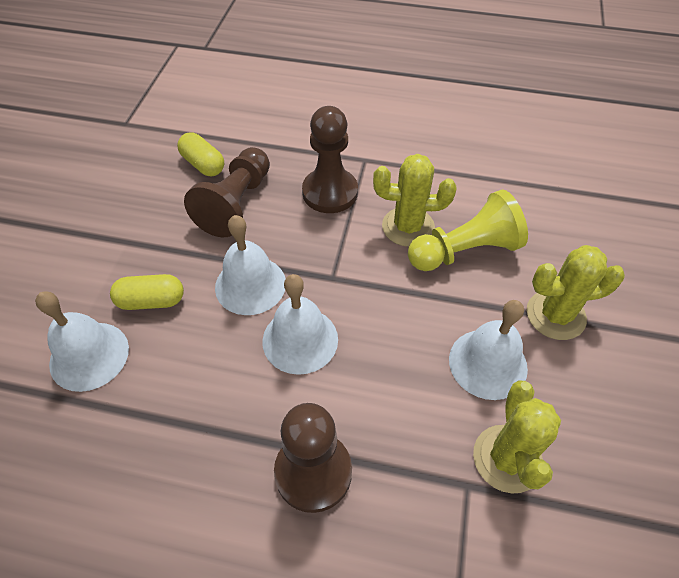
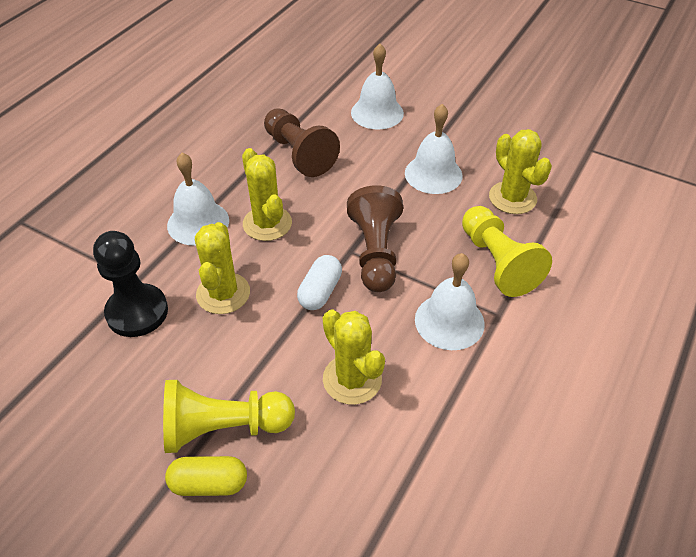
black pawn: 0 -> 1
brown pawn: 3 -> 2
white capsule: 0 -> 1
yellow cactus: 3 -> 4
yellow capsule: 2 -> 1
yellow pawn: 1 -> 2

